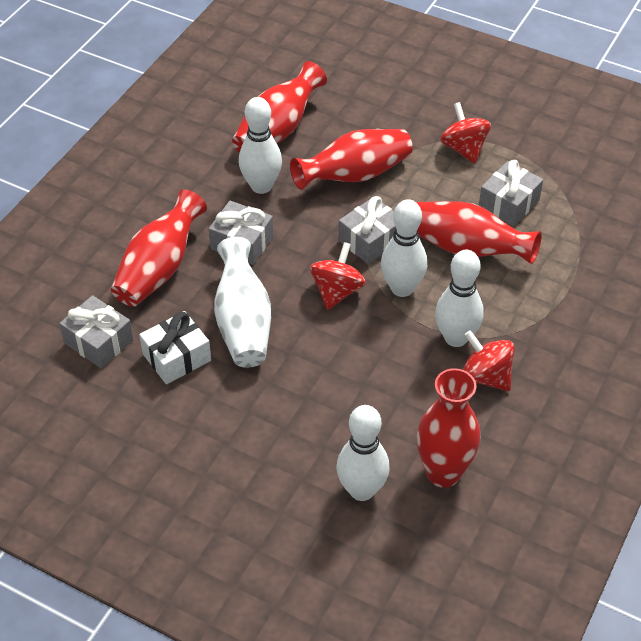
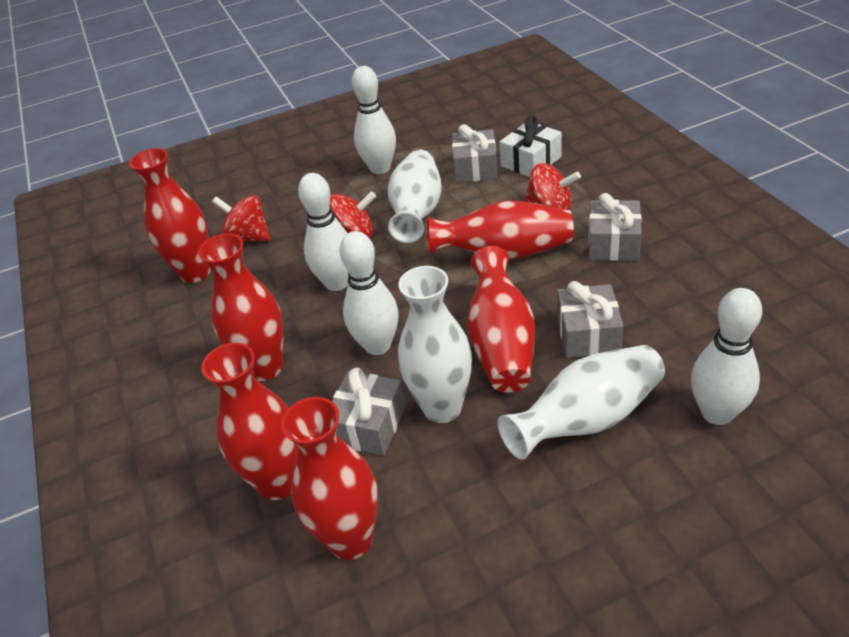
red vase: 5 -> 6
white vase: 1 -> 3

